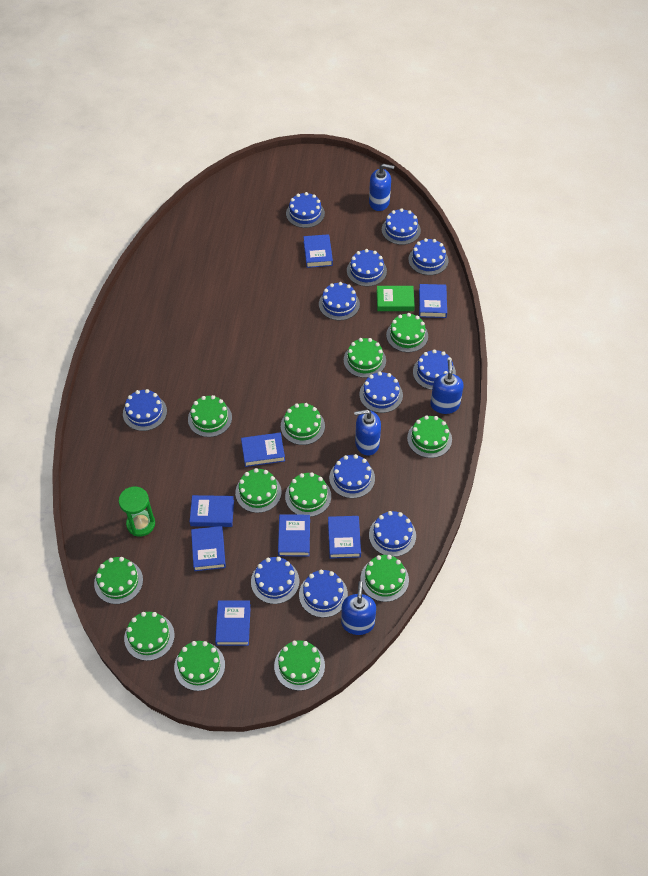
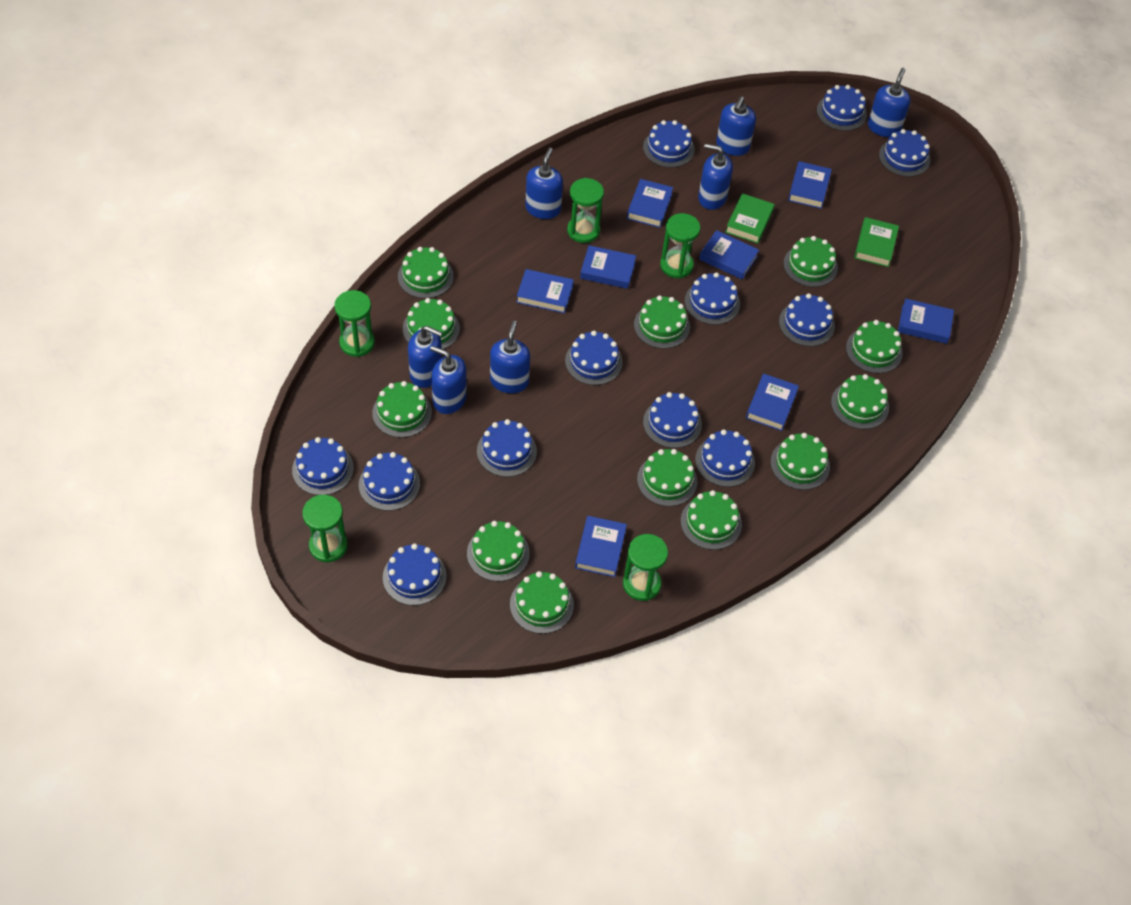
blue soap dispenser: 4 -> 7
green book: 1 -> 2
green hourglass: 1 -> 5

